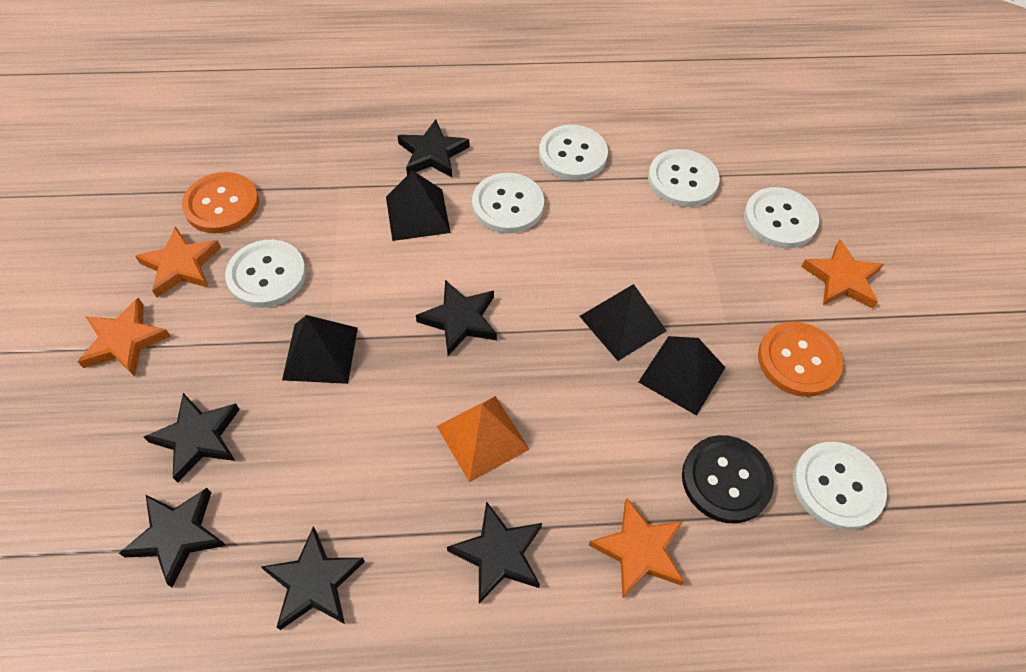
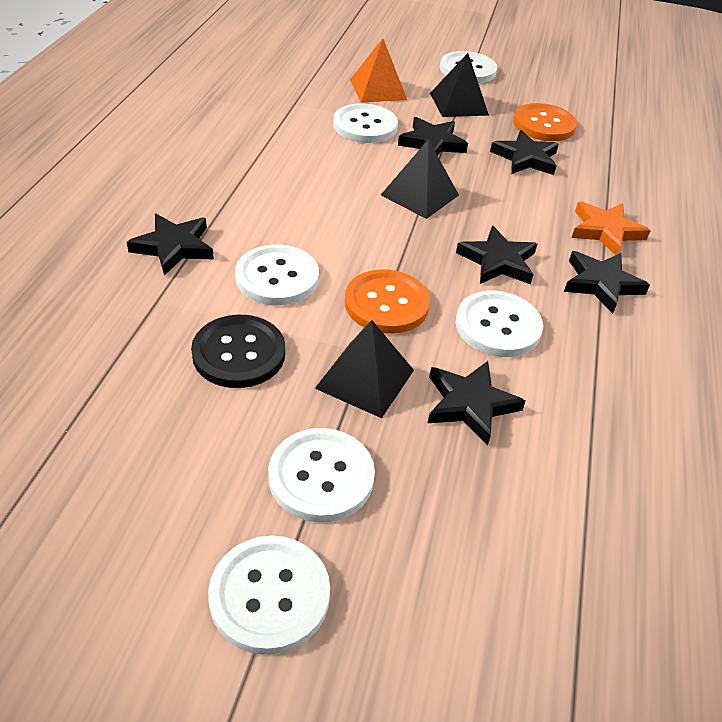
black pyramid: 4 -> 3
orange star: 4 -> 1

